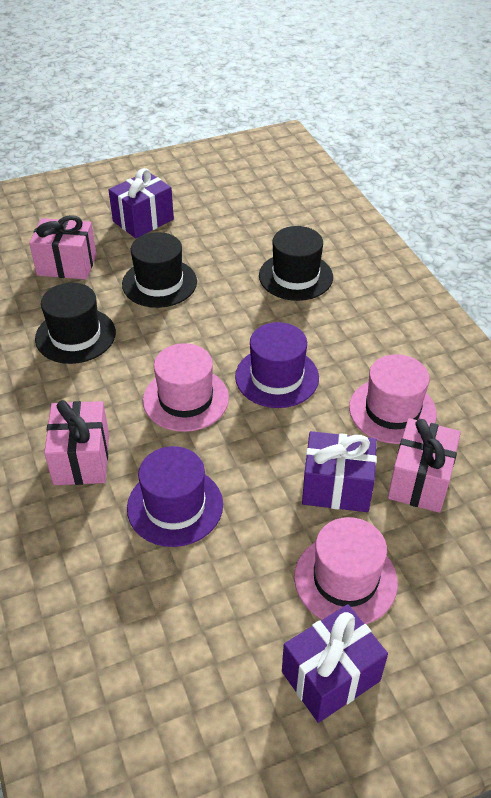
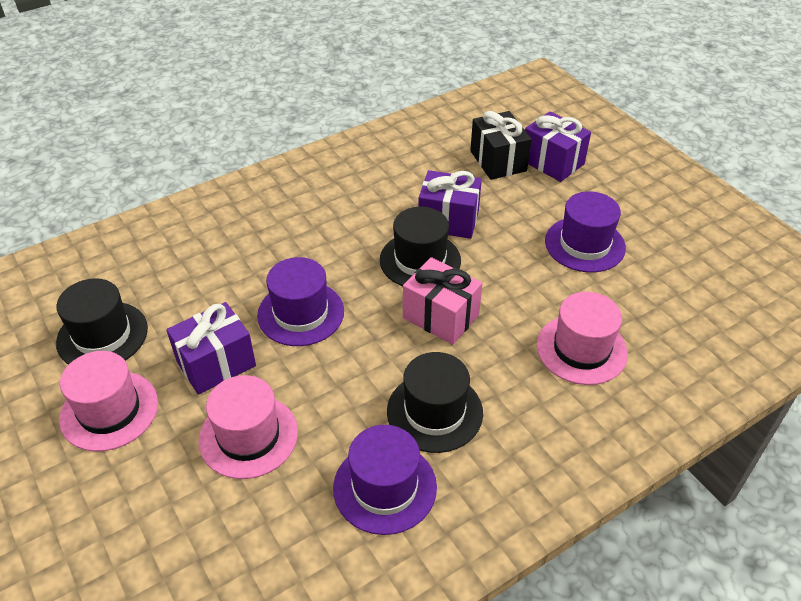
black gift: 0 -> 1
pink gift: 3 -> 1
purple hat: 2 -> 3

